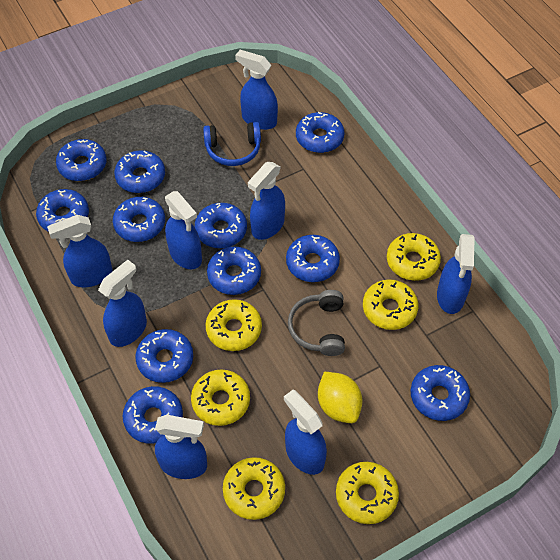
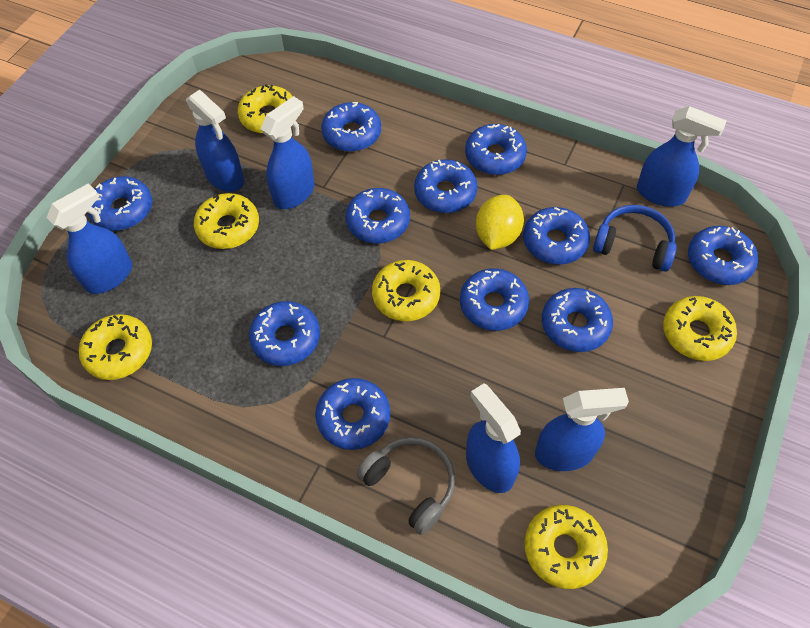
blue spray bottle: 8 -> 6

